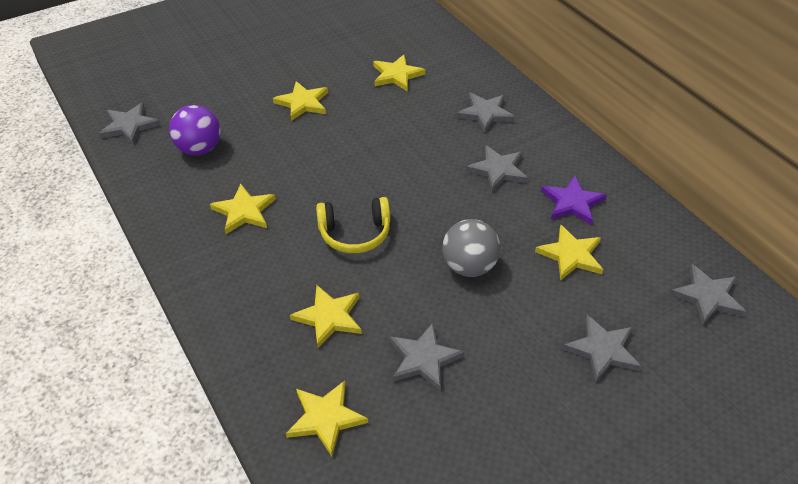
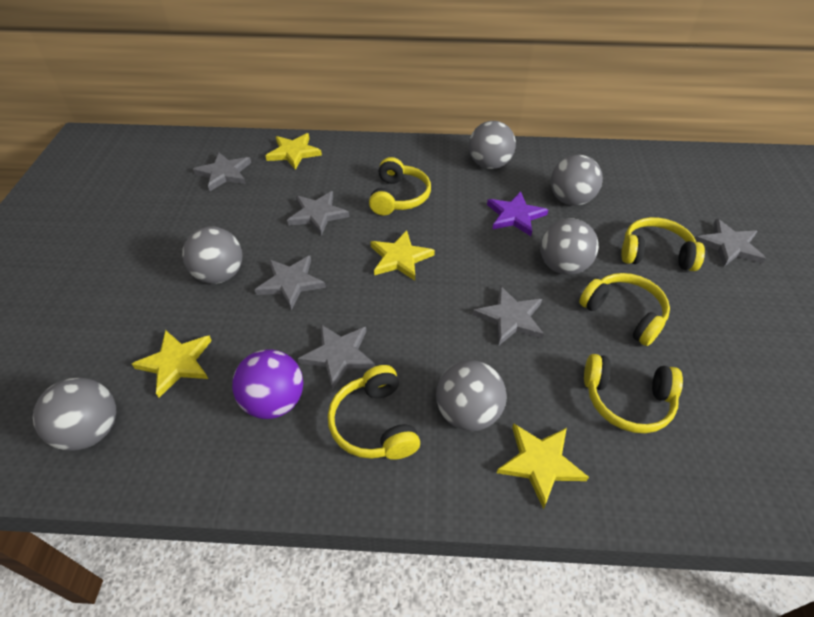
grey ball: 1 -> 6
yellow headphones: 1 -> 5
yellow star: 6 -> 4

